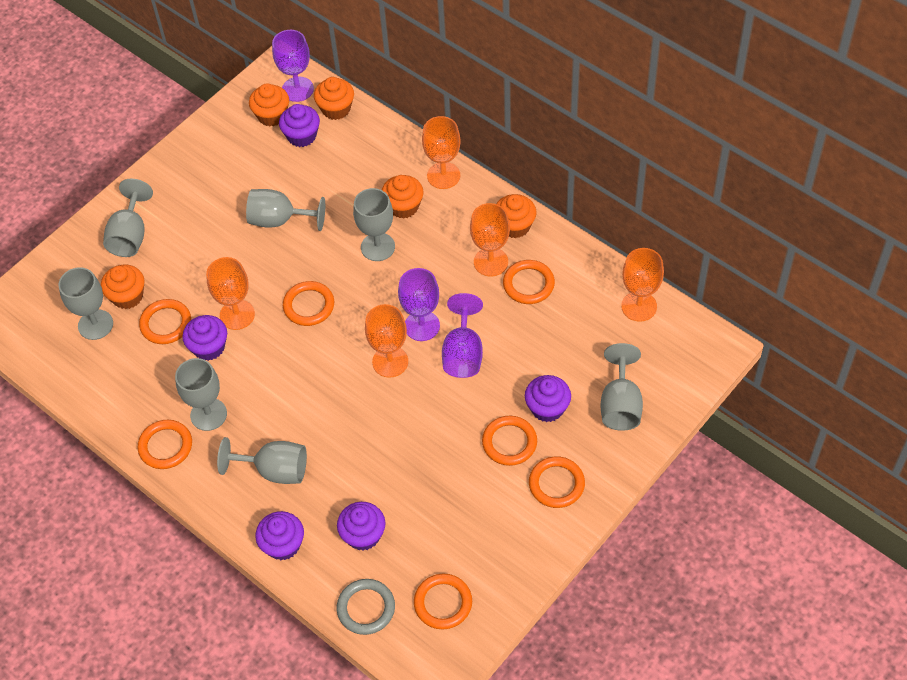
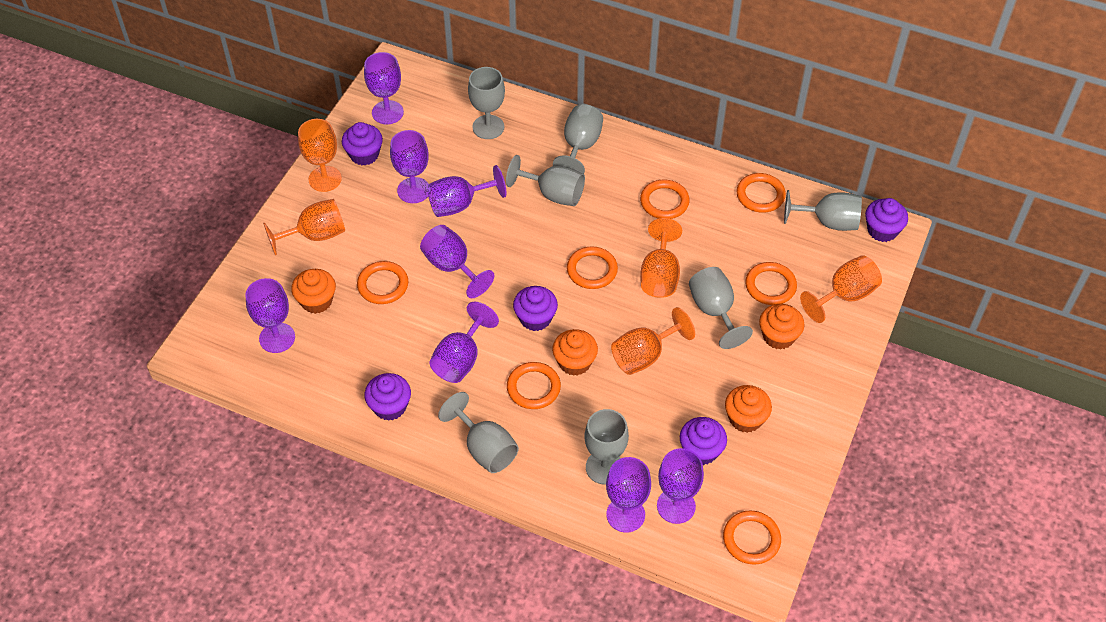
grey ring: 1 -> 0
orange cupcake: 5 -> 4
purple goblet: 3 -> 8

